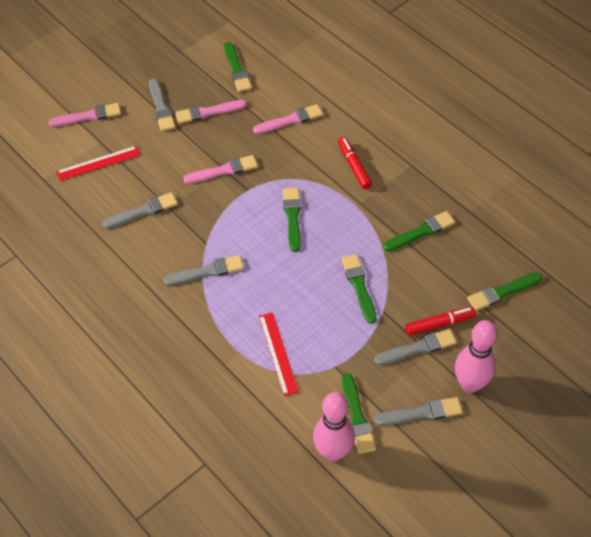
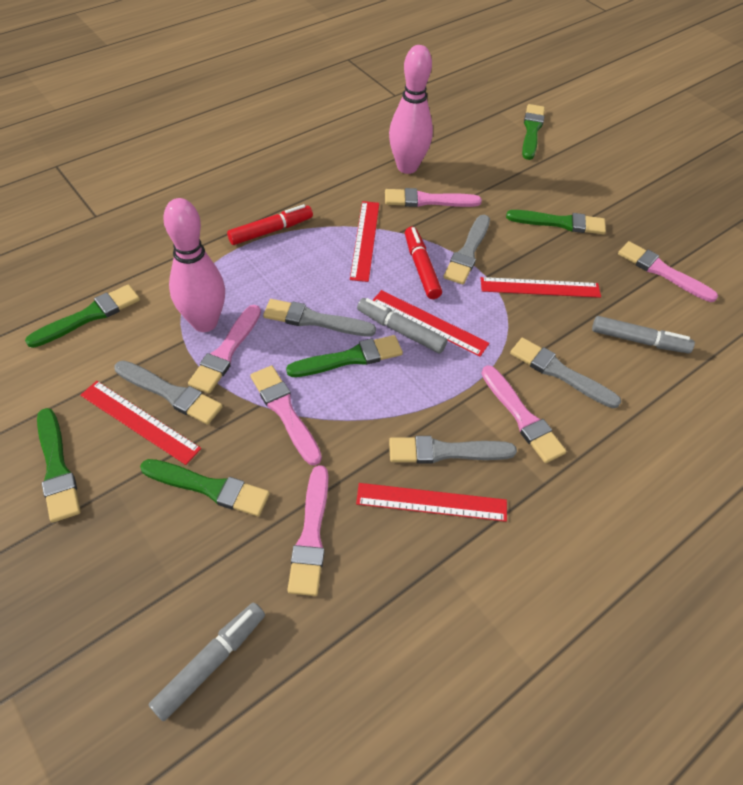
grey marker: 0 -> 3
pink brush: 4 -> 6
red ruler: 2 -> 5

